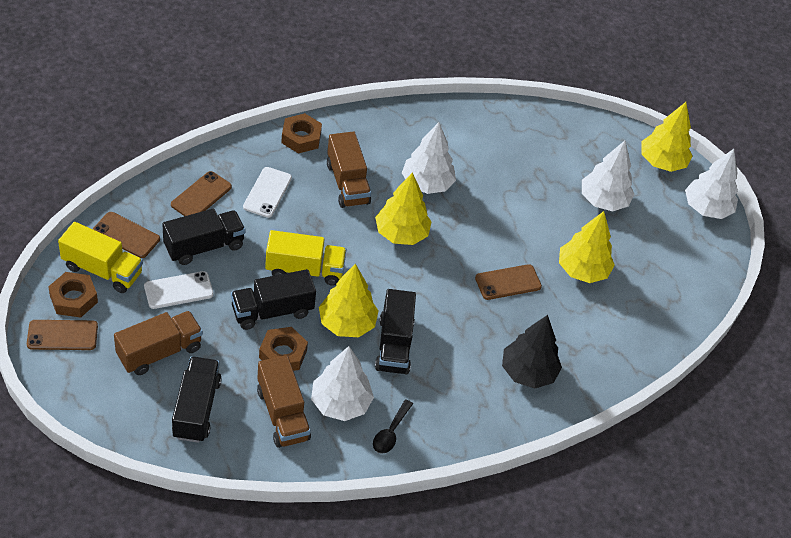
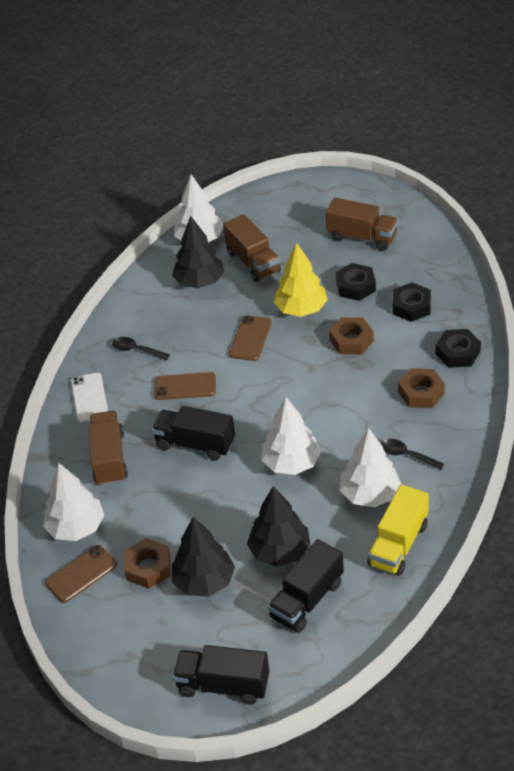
black nut: 0 -> 3
black spoon: 1 -> 2
black tree: 1 -> 3
black truck: 4 -> 3
brown phone: 4 -> 3
white phone: 2 -> 1
yellow tree: 4 -> 1
yellow truck: 2 -> 1

